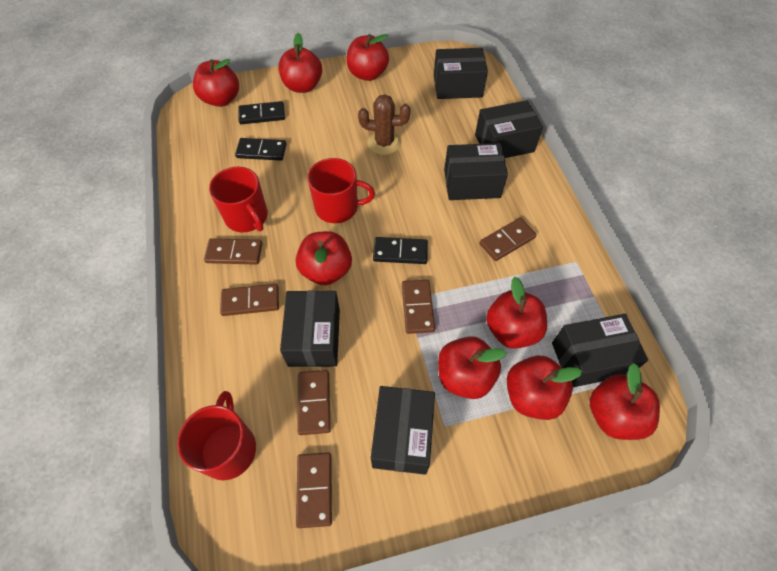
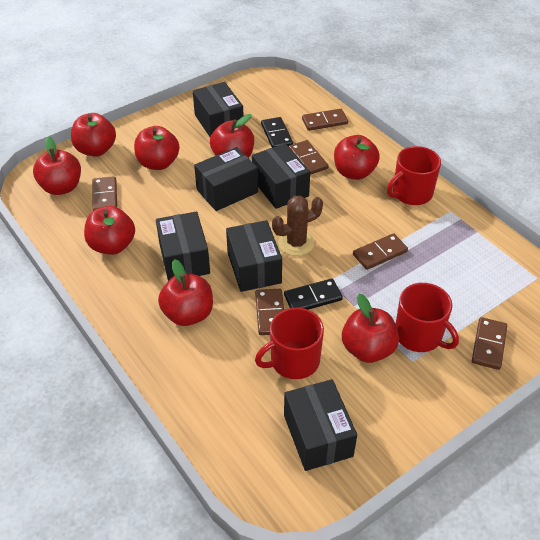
black domino: 3 -> 2

